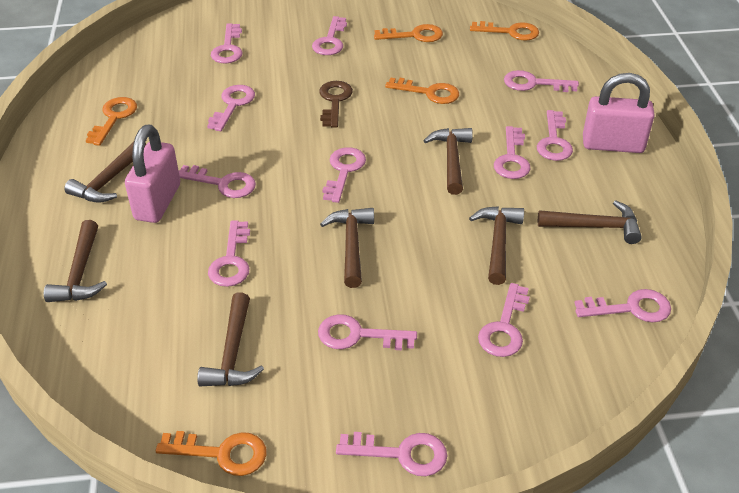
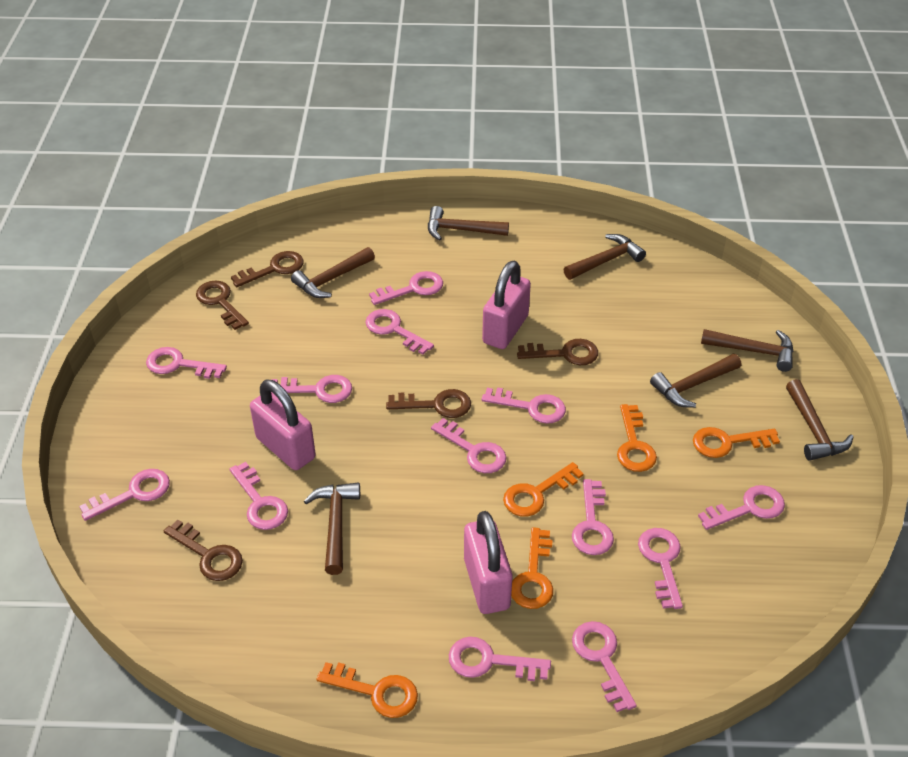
brown key: 1 -> 5
pink padlock: 2 -> 3

